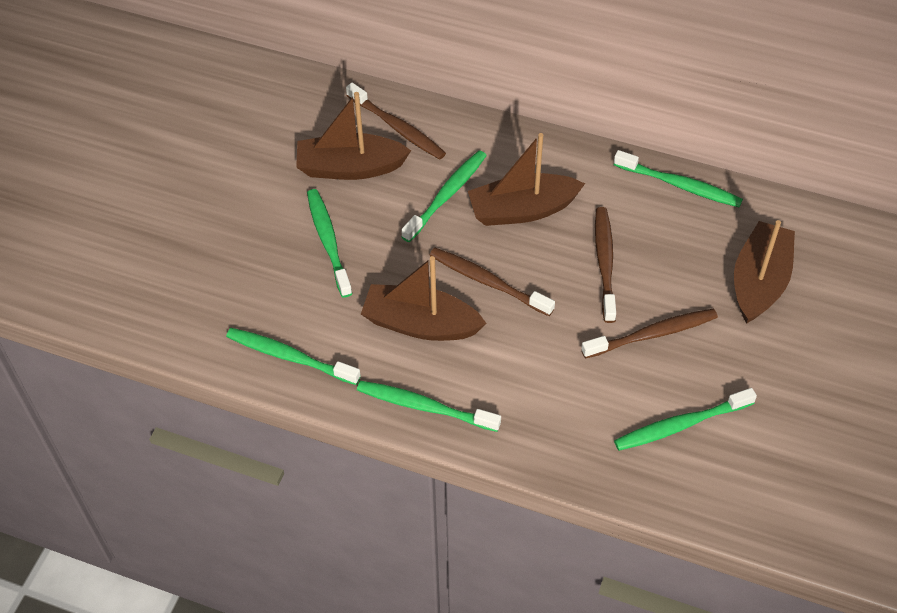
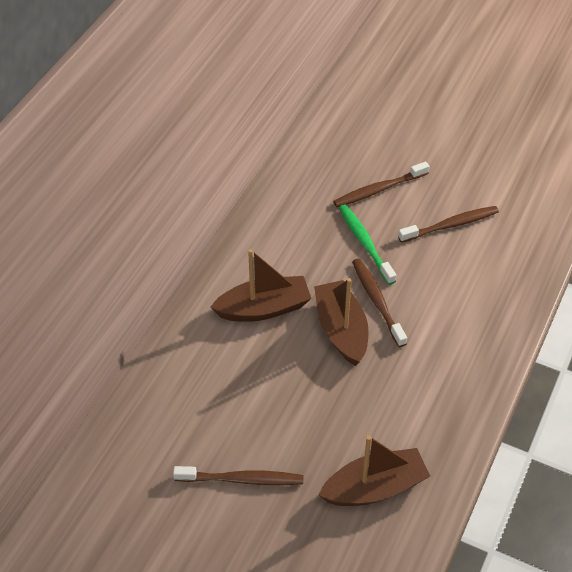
brown boat: 4 -> 3
green toothbrush: 6 -> 1

